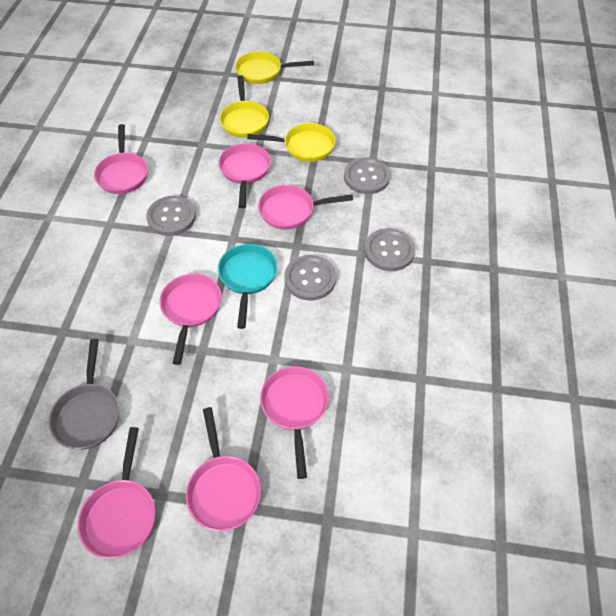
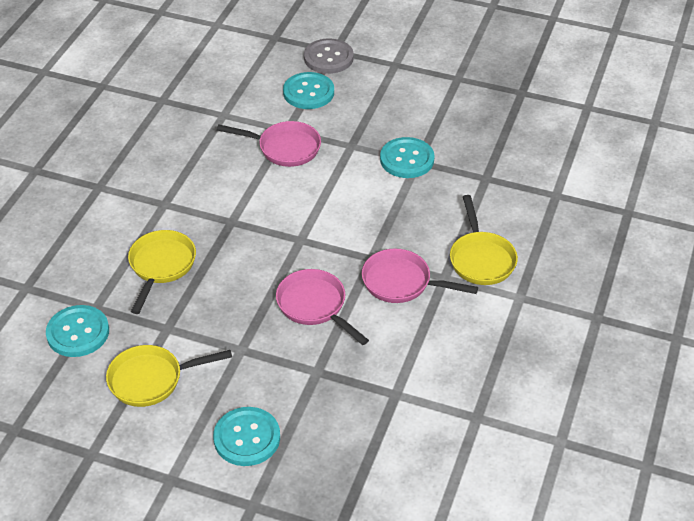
grey button: 4 -> 1
grey pan: 1 -> 0
pink pan: 7 -> 3
turquoise button: 0 -> 4
turquoise pan: 1 -> 0

